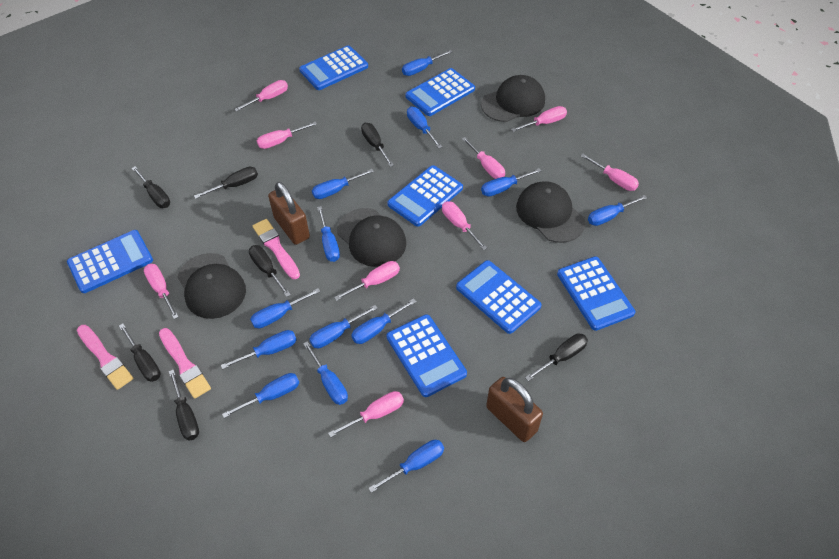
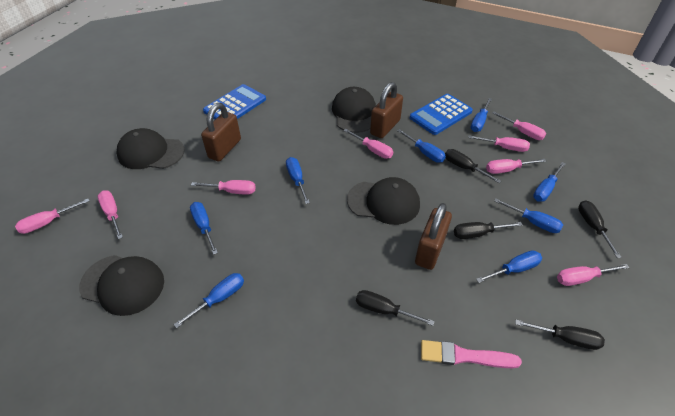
black screwdriver: 7 -> 5
blue calculator: 7 -> 2
blue screwdriver: 13 -> 8
brown padlock: 2 -> 3
pink brush: 3 -> 1
pink screwdriver: 9 -> 8

